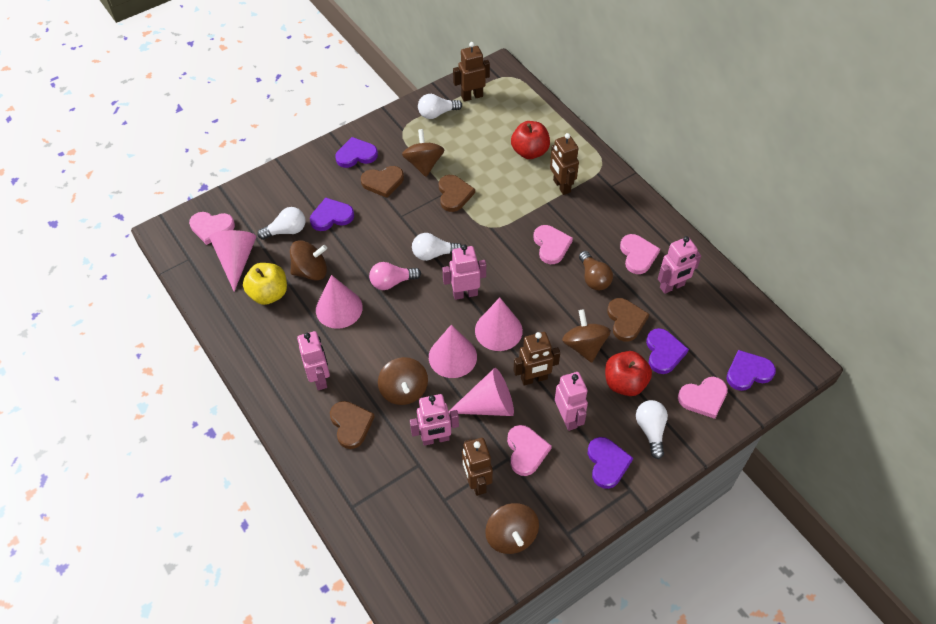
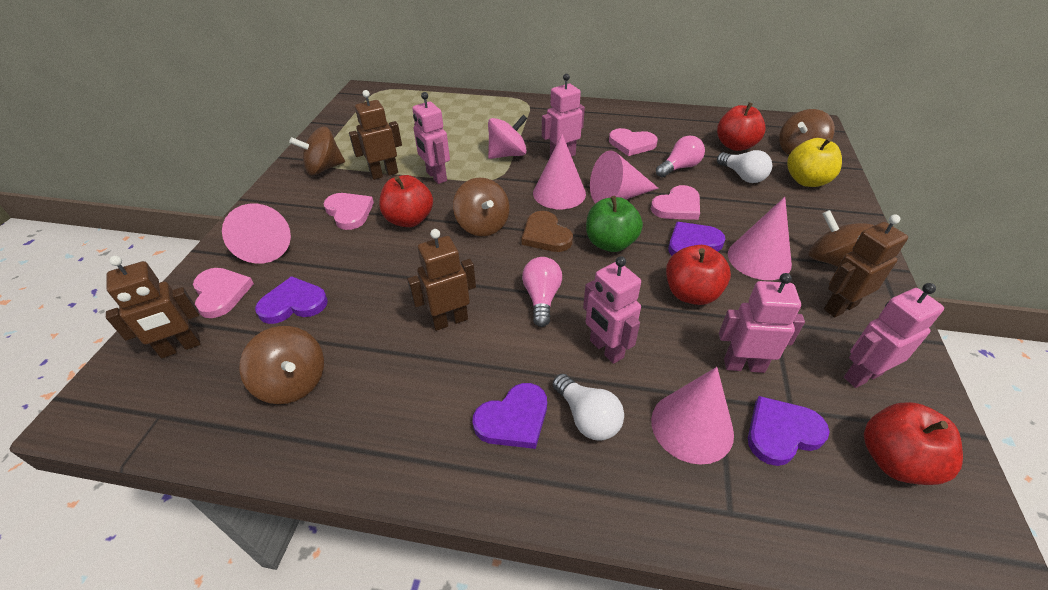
brown heart: 4 -> 1
brown light bulb: 1 -> 0
green apple: 0 -> 1
pink heart: 5 -> 4
pink light bulb: 1 -> 2
pink spinning top: 0 -> 1
purple heart: 5 -> 4
red apple: 2 -> 4
white light bulb: 4 -> 2

